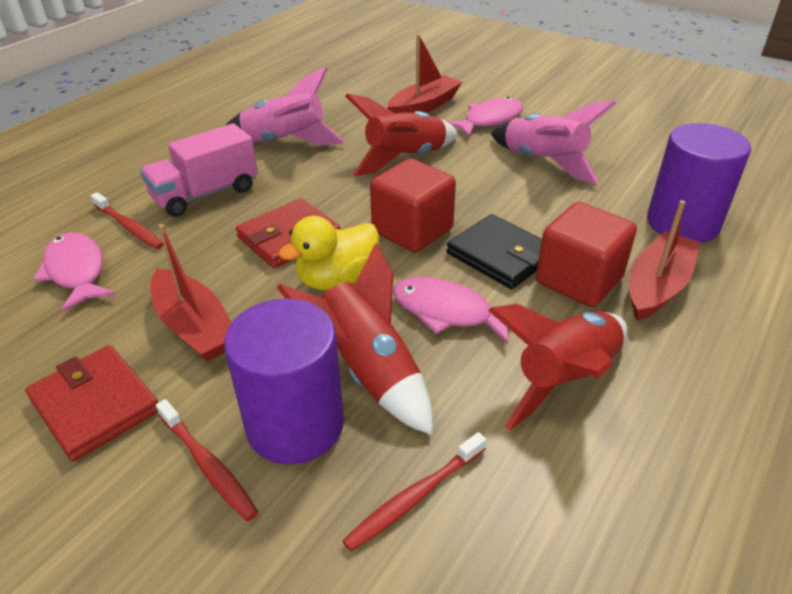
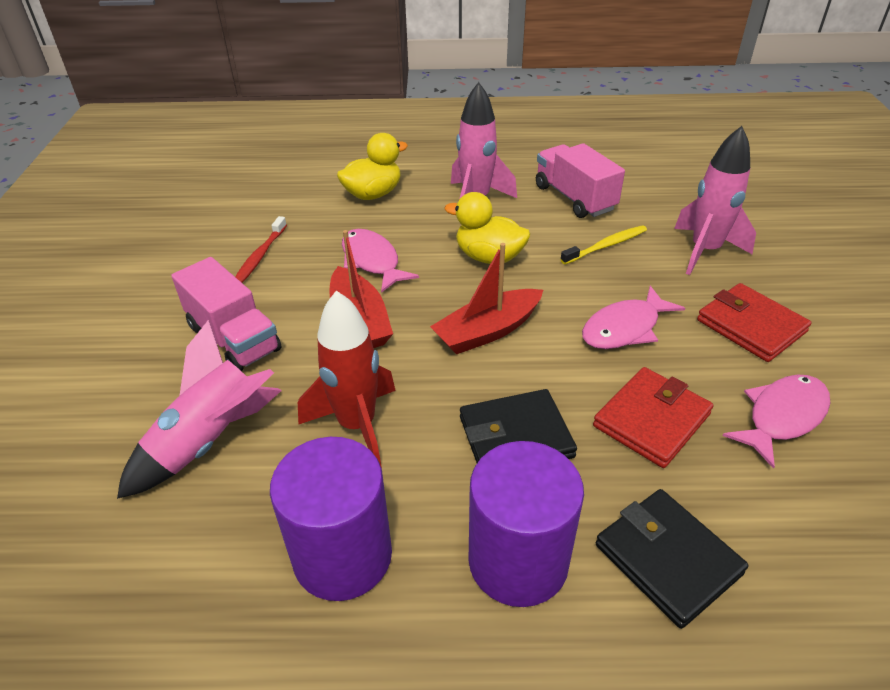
black wallet: 1 -> 2
pink rocket: 2 -> 3
pink truck: 1 -> 2
red boat: 3 -> 2
red cube: 2 -> 0
red rocket: 3 -> 1
red toothbrush: 3 -> 1
yellow duck: 1 -> 2
yellow toothbrush: 0 -> 1

